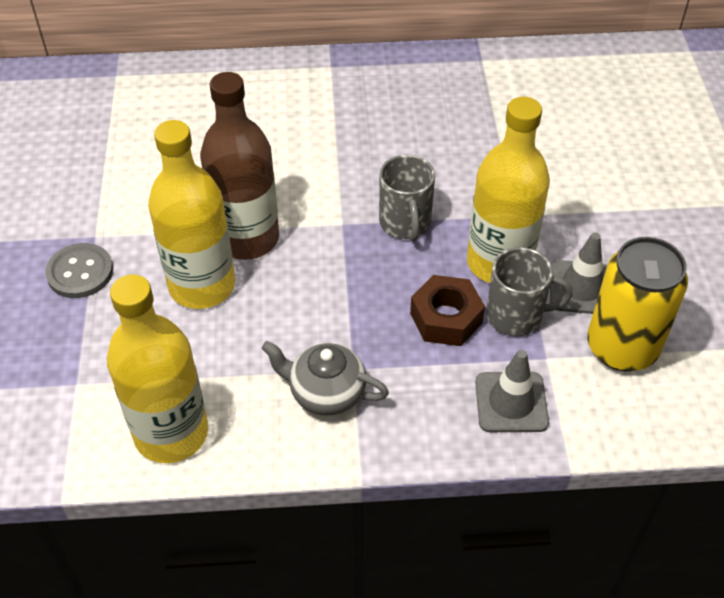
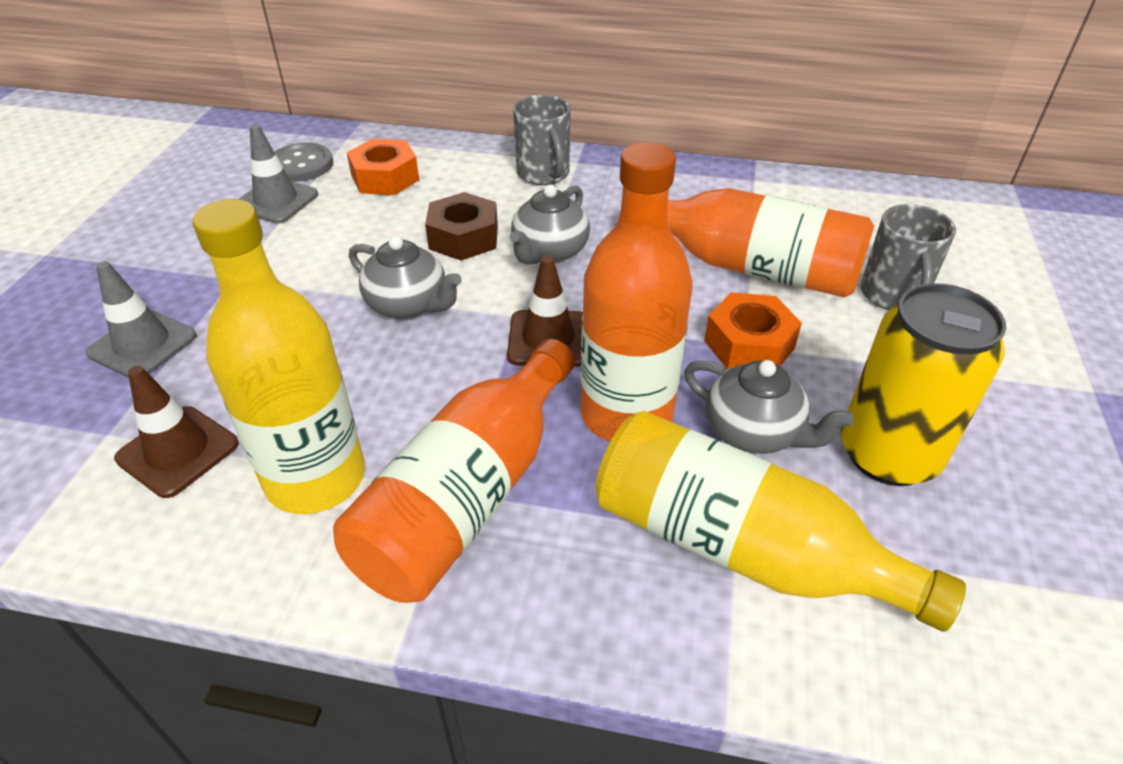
brown bottle: 1 -> 0
brown traffic cone: 0 -> 2
grey teapot: 1 -> 3
orange bottle: 0 -> 3
orange nut: 0 -> 2
yellow bottle: 3 -> 2

